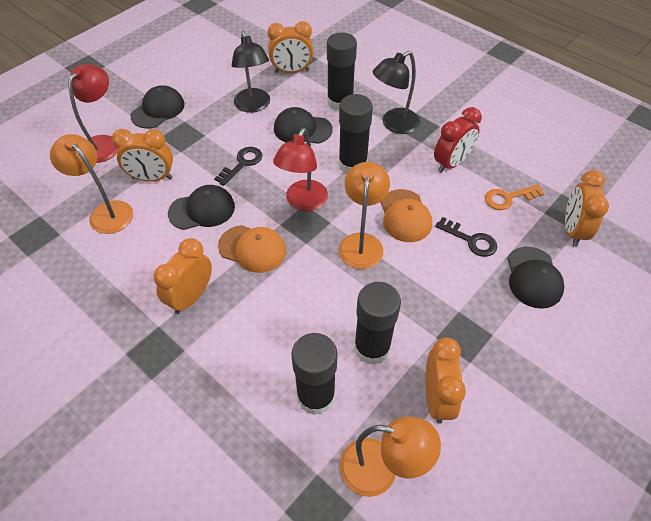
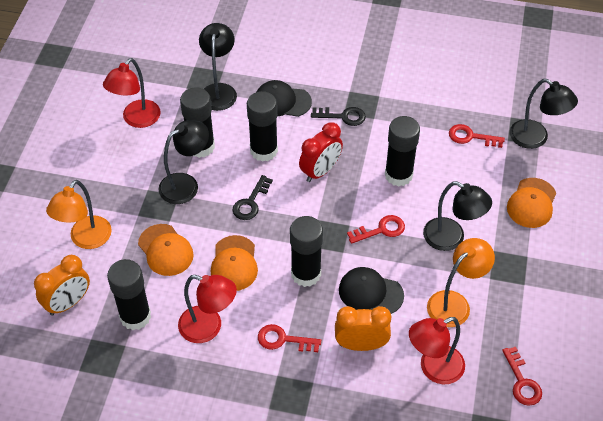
black cap: 4 -> 2
black glue stick: 4 -> 5
black lamp: 2 -> 4
orange cap: 2 -> 3
orange clock: 5 -> 2
orange key: 1 -> 0
orange lamp: 3 -> 2
red key: 0 -> 4
red lamp: 2 -> 3

